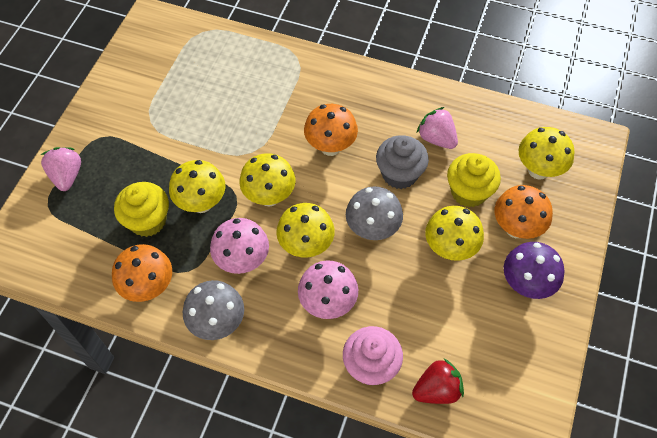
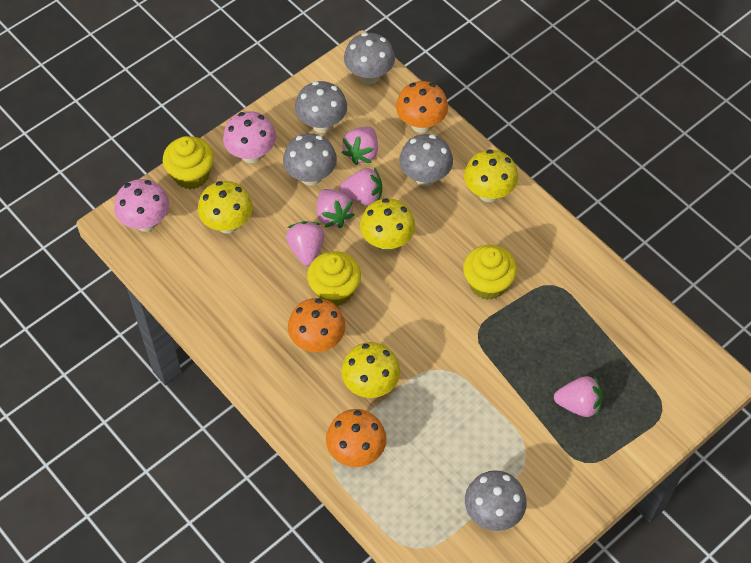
grey cupcake: 1 -> 0
grey mushroom: 2 -> 5
pink cupcake: 1 -> 0
pink strawberry: 2 -> 5
purple mushroom: 1 -> 0
red strawberry: 1 -> 0
yellow cupcake: 2 -> 3
yellow mushroom: 5 -> 4

